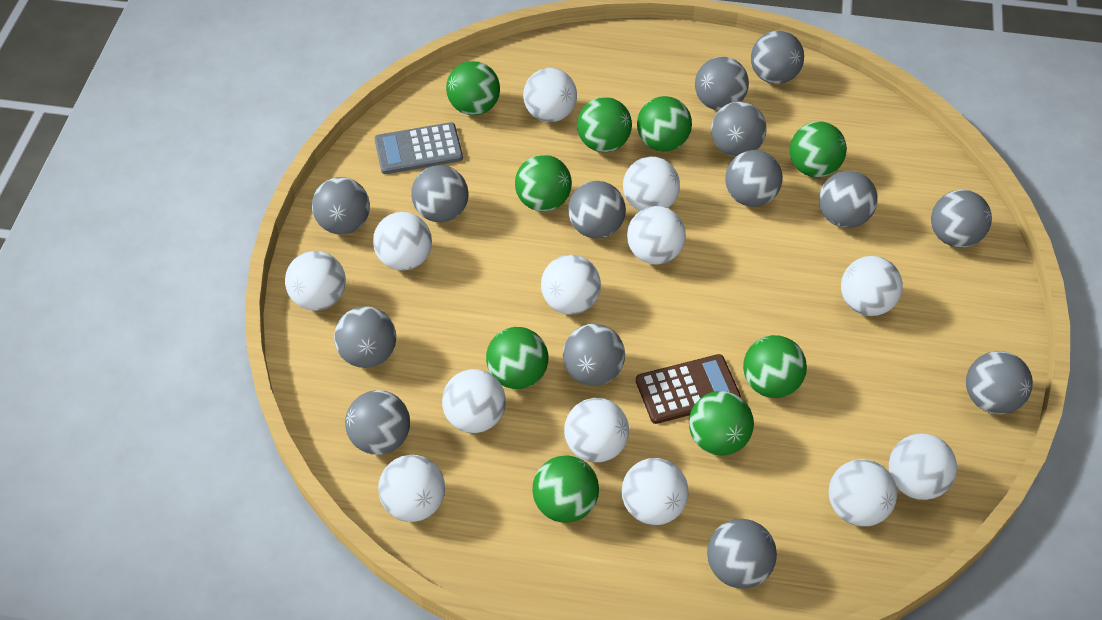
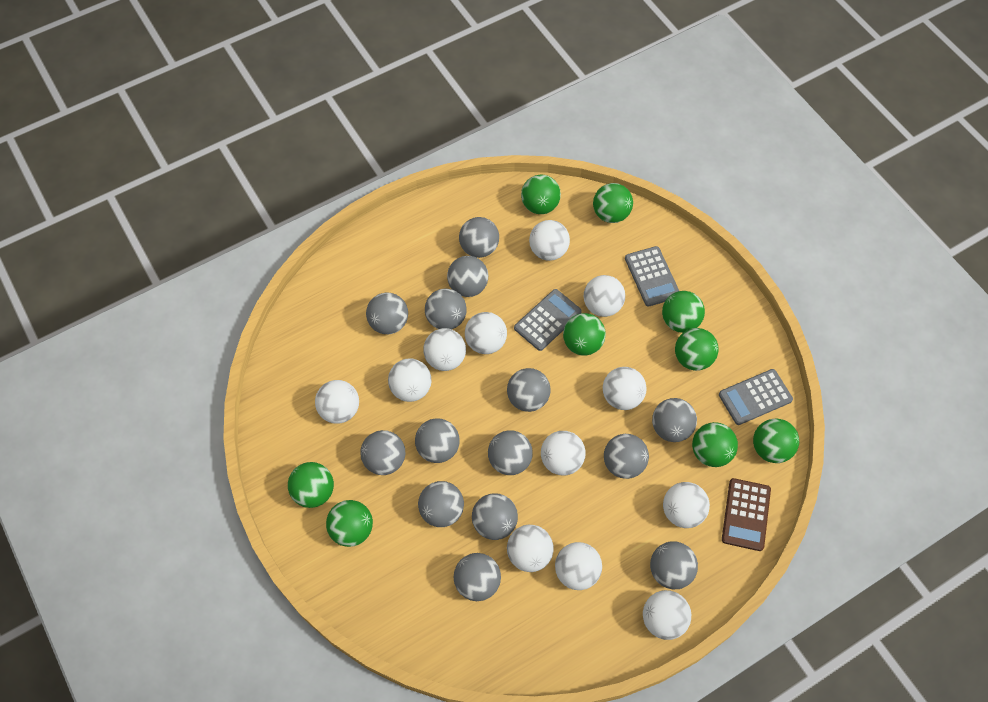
grey calculator: 1 -> 3
white ball: 13 -> 12

